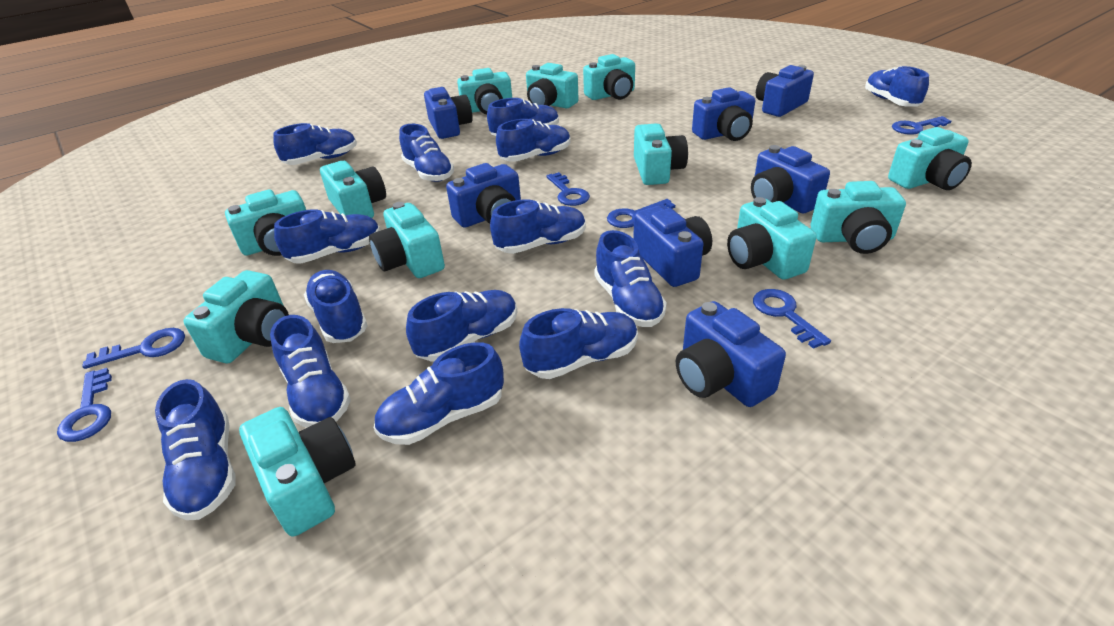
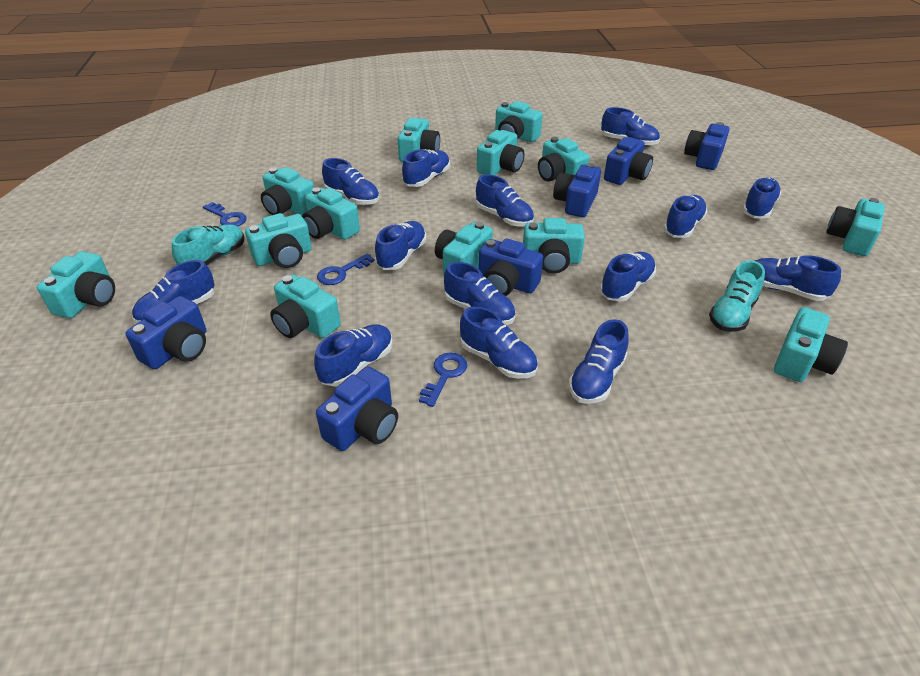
blue camera: 7 -> 6
blue key: 6 -> 3
turquoise camera: 12 -> 13
turquoise shoe: 0 -> 2

